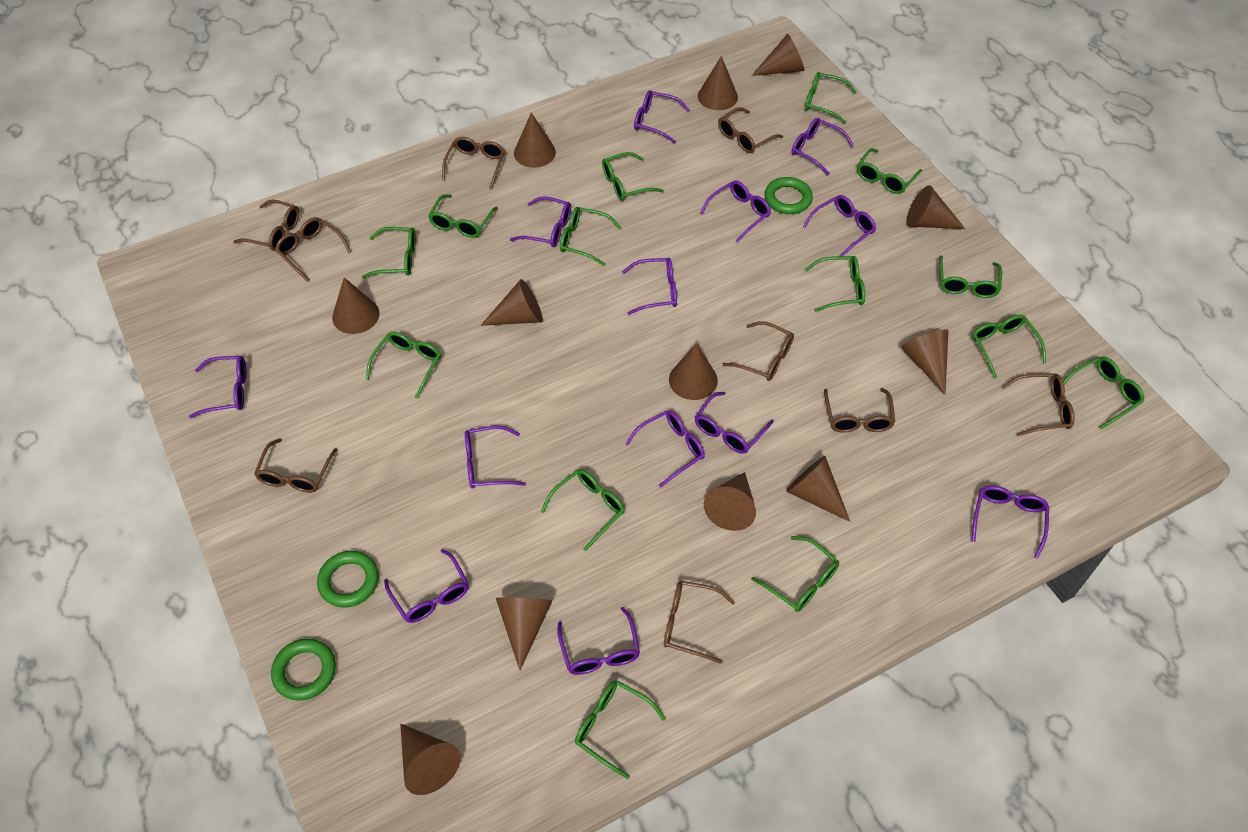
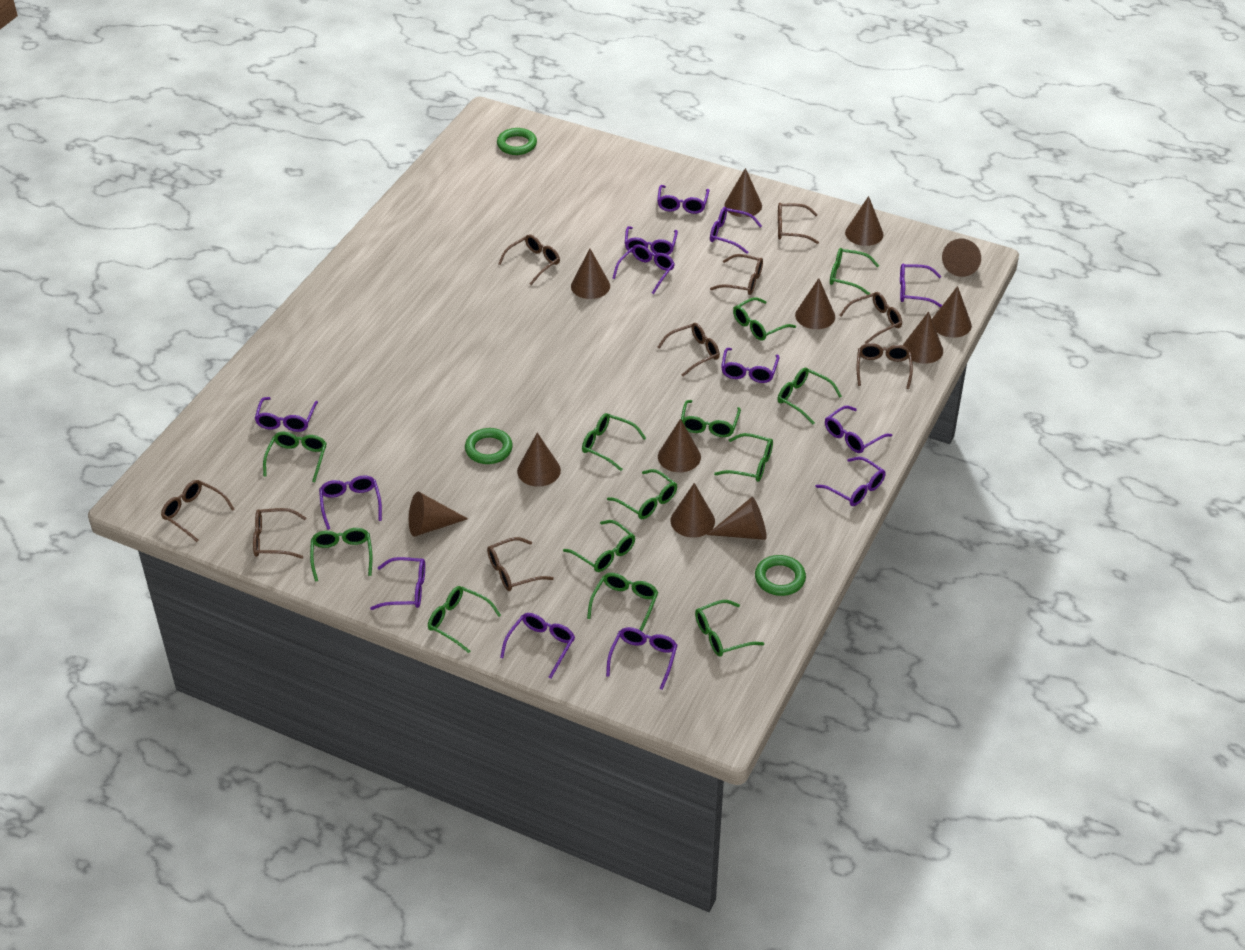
green glasses: 14 -> 13

